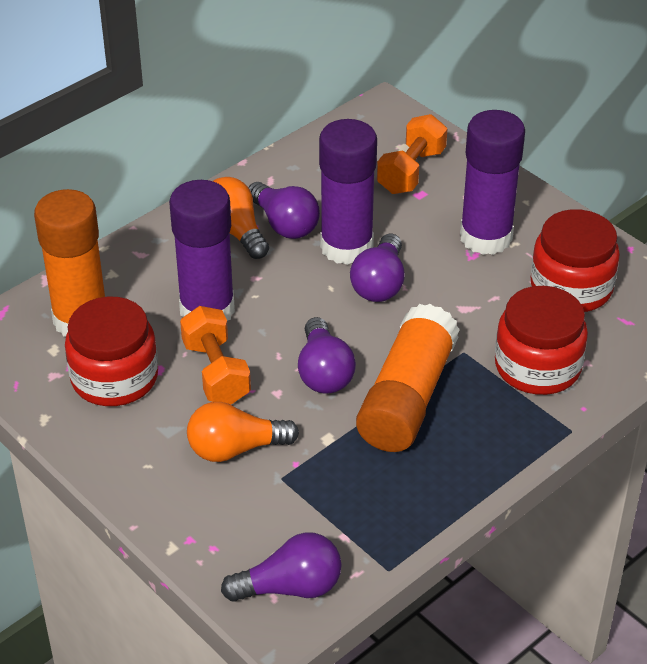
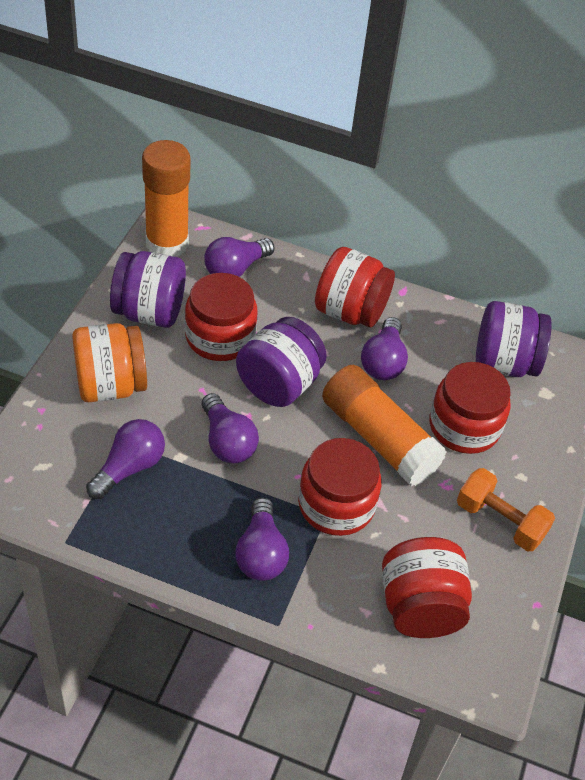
orange dumbbell: 2 -> 1
orange jar: 0 -> 1
orange light bulb: 2 -> 0
purple glue stick: 3 -> 0
purple jar: 0 -> 3
purple light bulb: 4 -> 5
red jar: 3 -> 5

